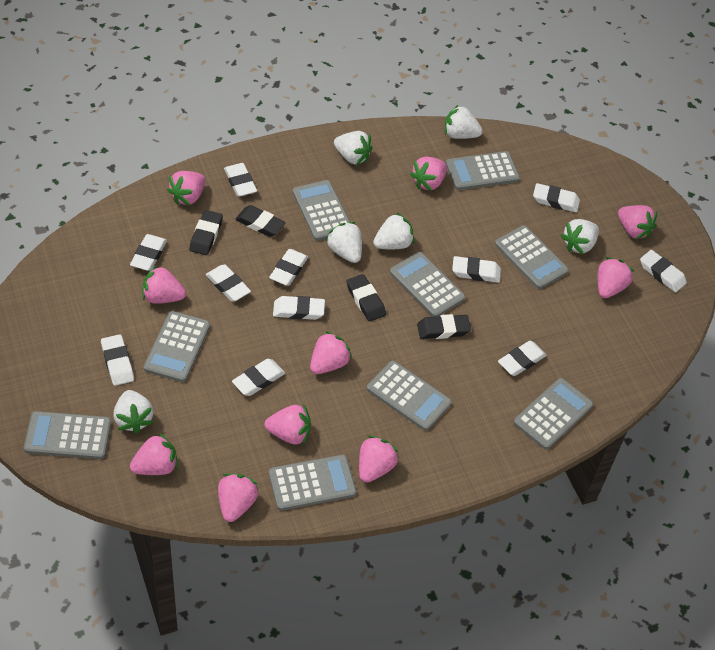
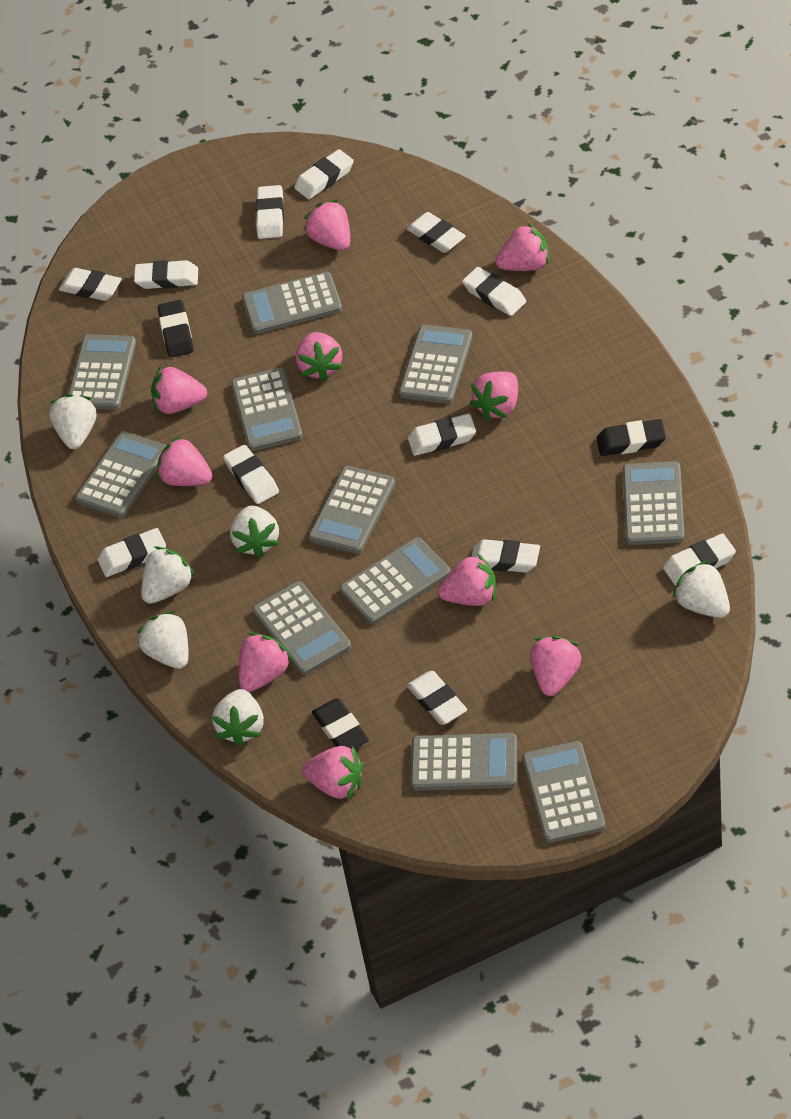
black eraser: 4 -> 3
grey calculator: 9 -> 11
white eraser: 11 -> 12

